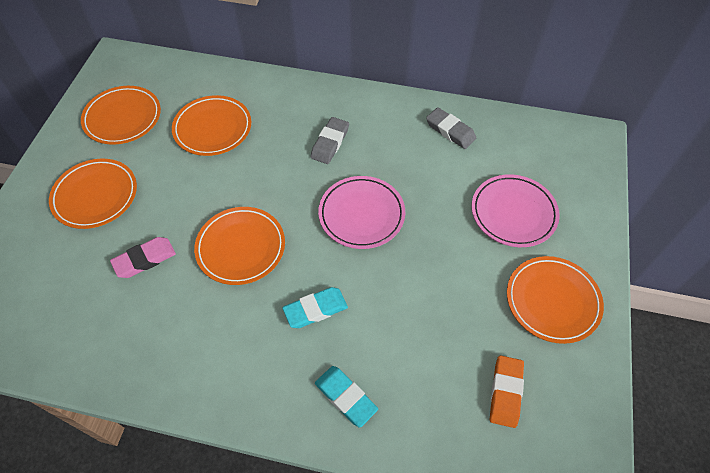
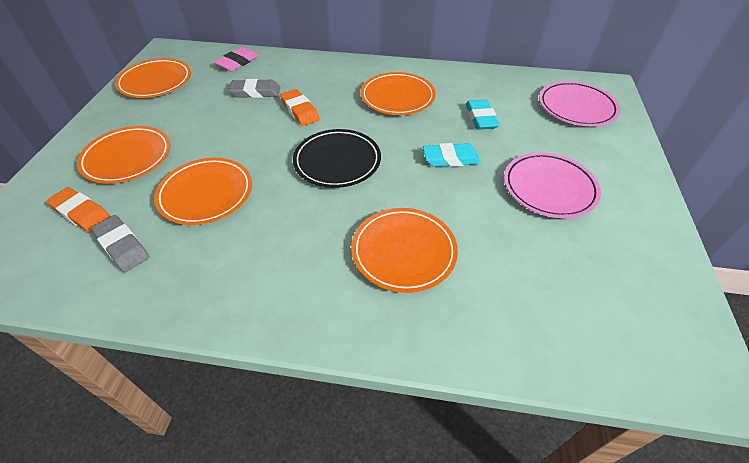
black plate: 0 -> 1
orange eraser: 1 -> 2

